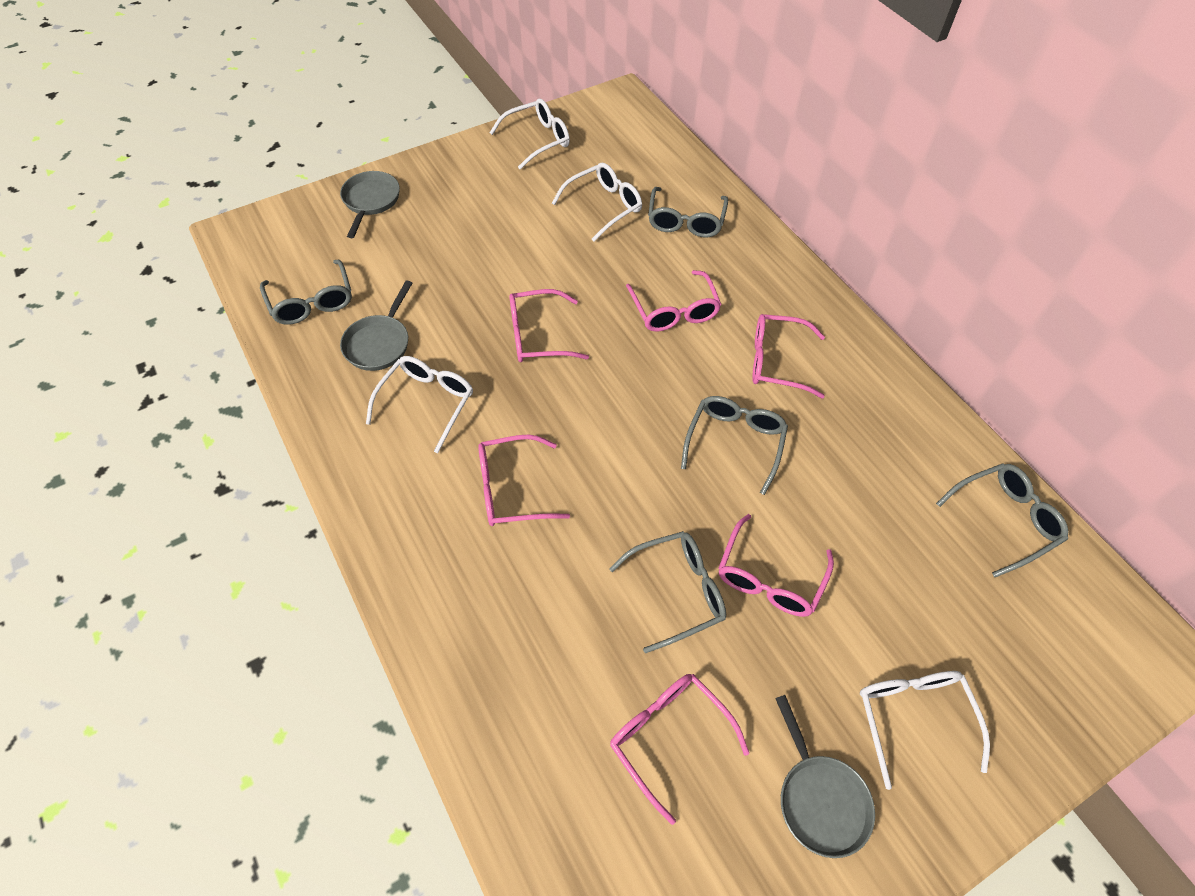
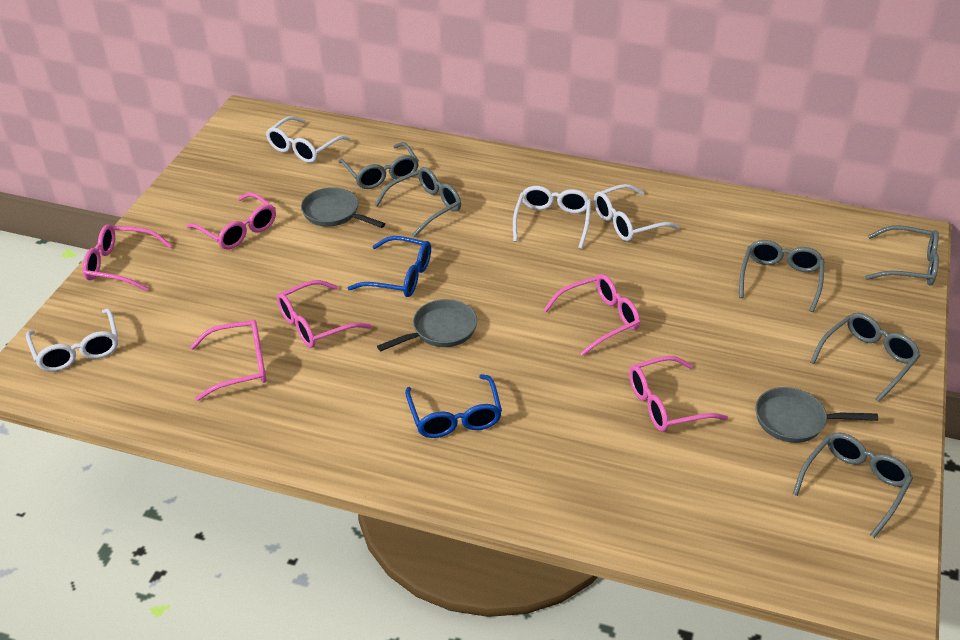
blue glasses: 0 -> 2
grey glasses: 5 -> 6

